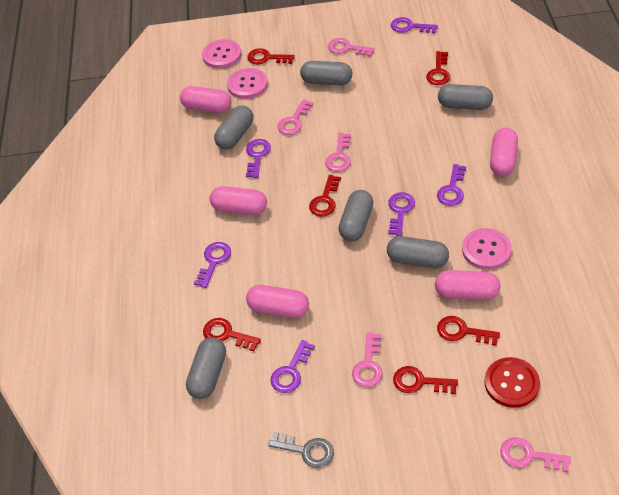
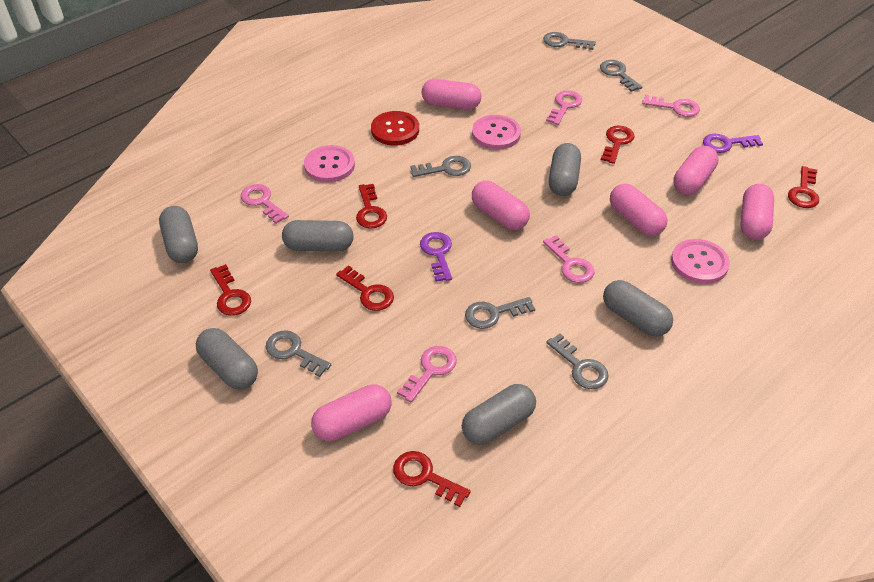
grey key: 1 -> 6
pink capsule: 5 -> 6
purple key: 6 -> 2

